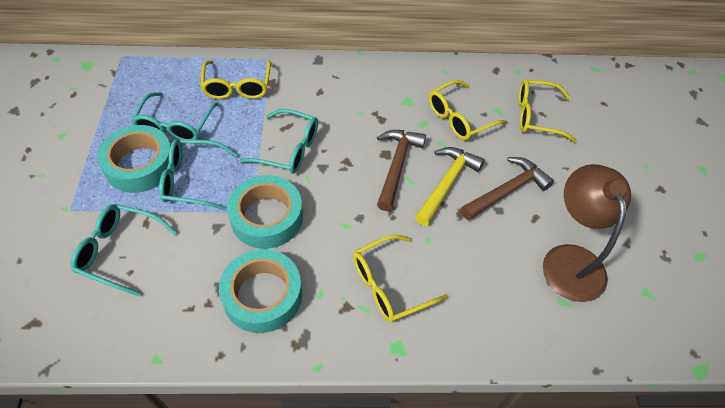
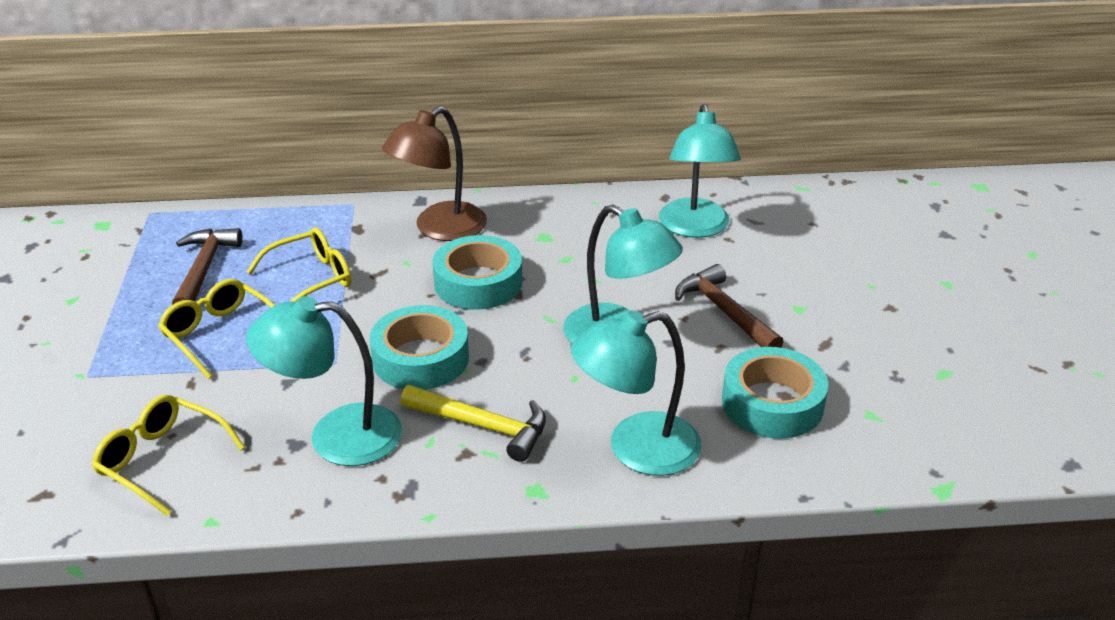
turquoise glasses: 4 -> 0
turquoise lamp: 0 -> 4
yellow glasses: 4 -> 3

